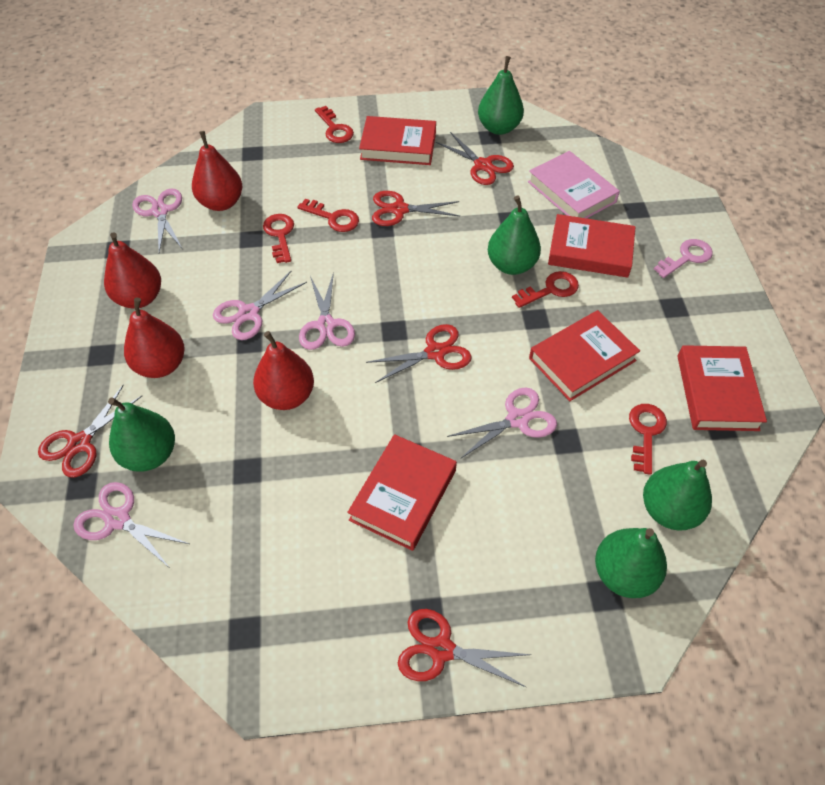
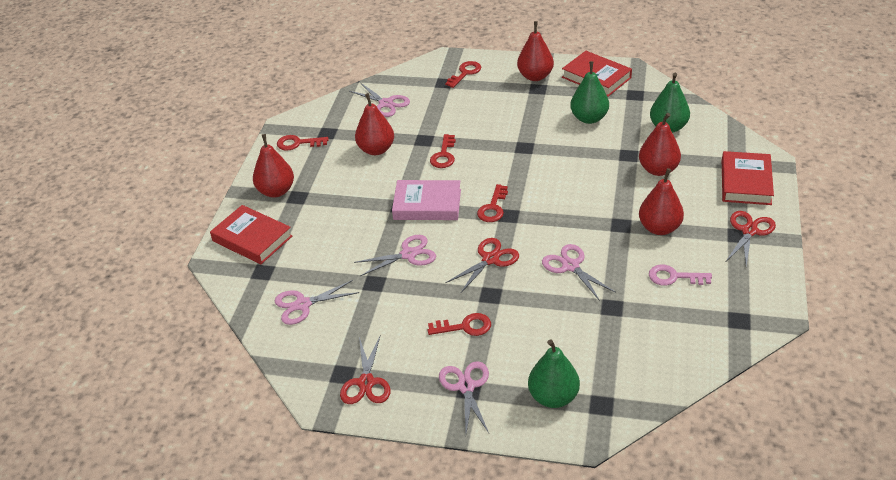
green pear: 5 -> 3
red book: 5 -> 3
red pear: 4 -> 5
red scissors: 5 -> 3

